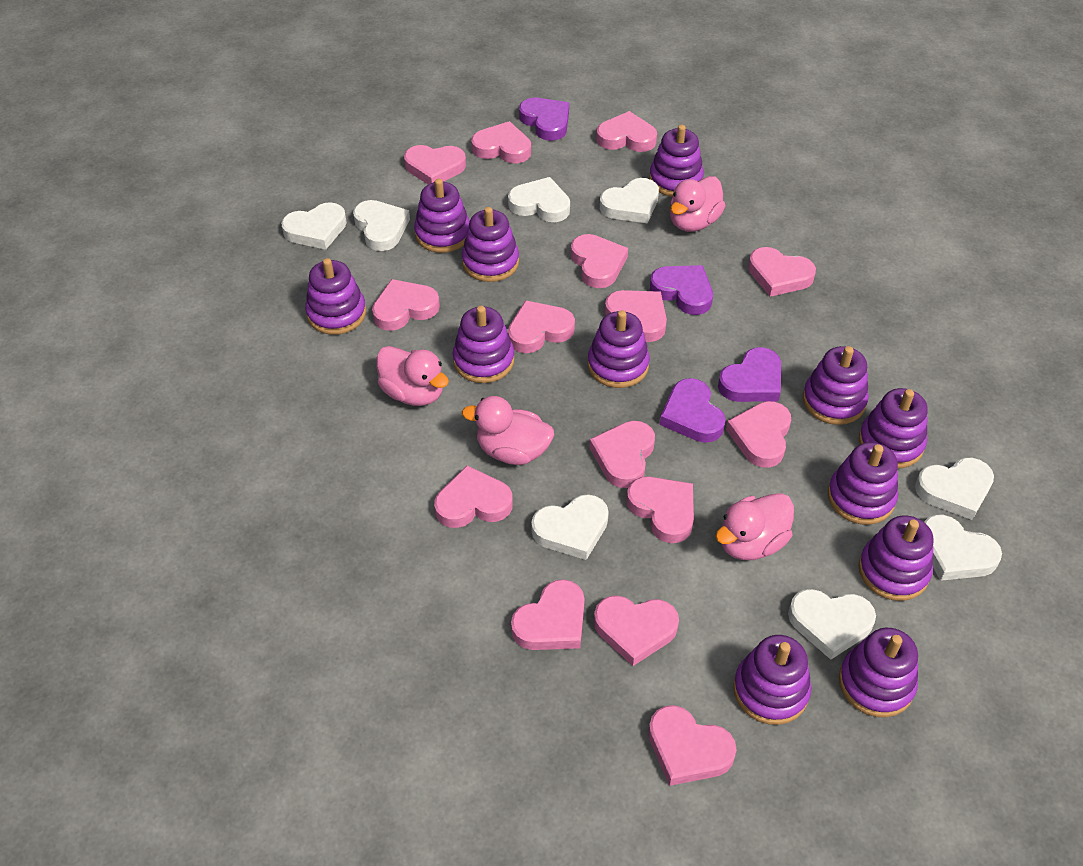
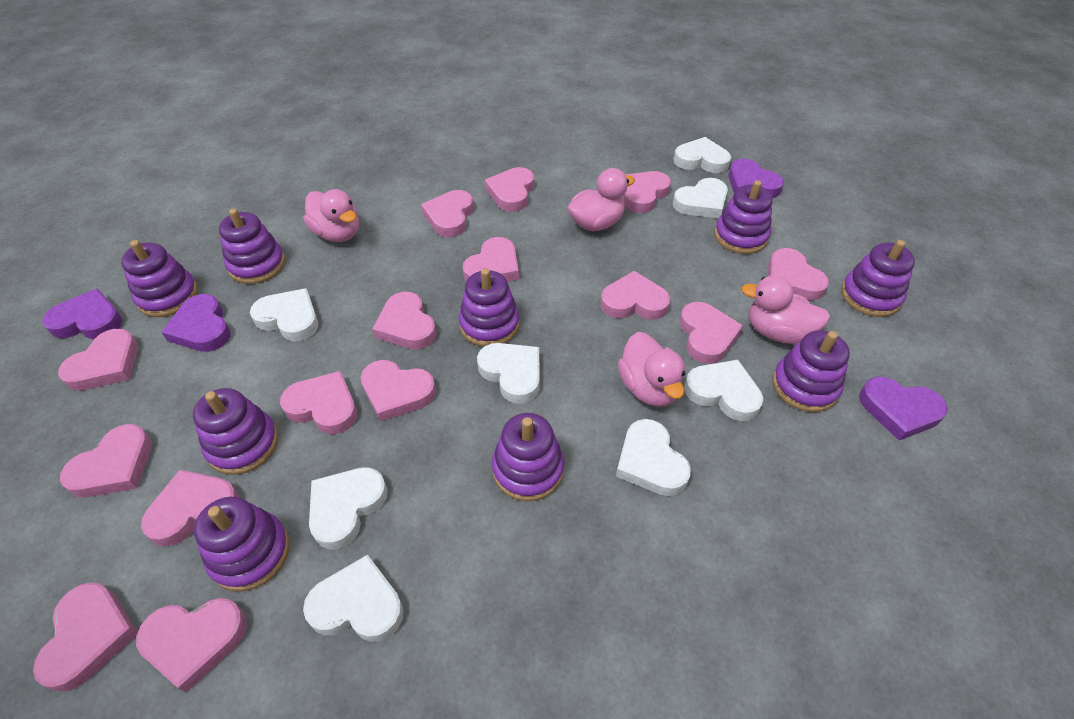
purple stacking toy: 12 -> 9

